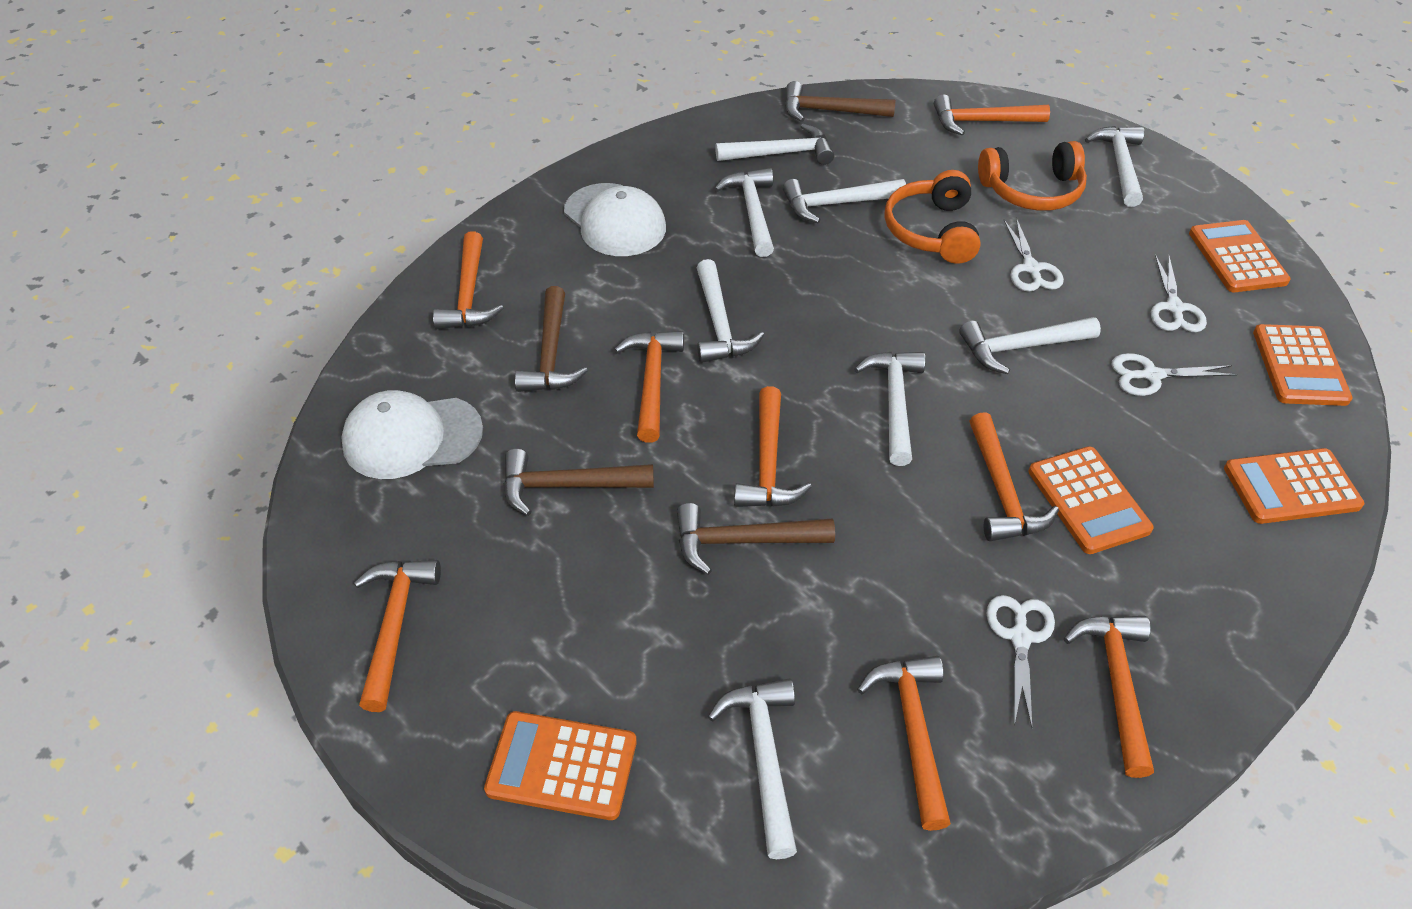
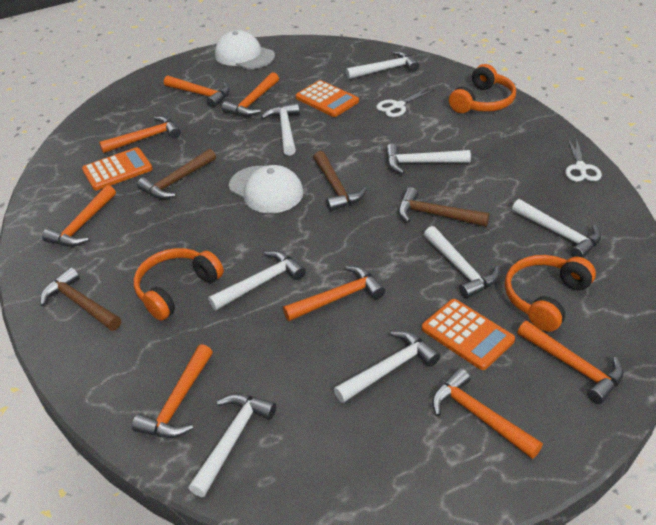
orange calculator: 5 -> 3
orange headphones: 2 -> 3
white scissors: 4 -> 2

